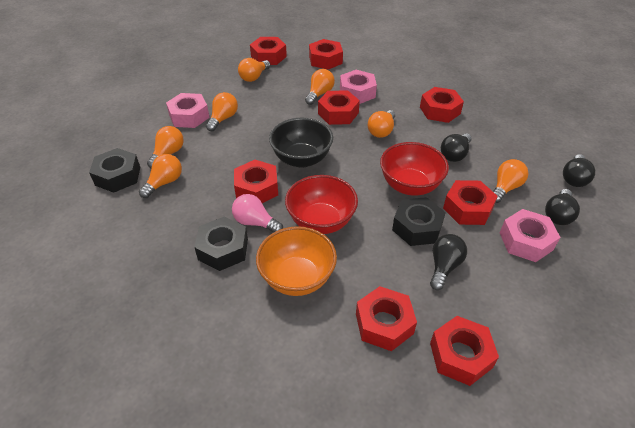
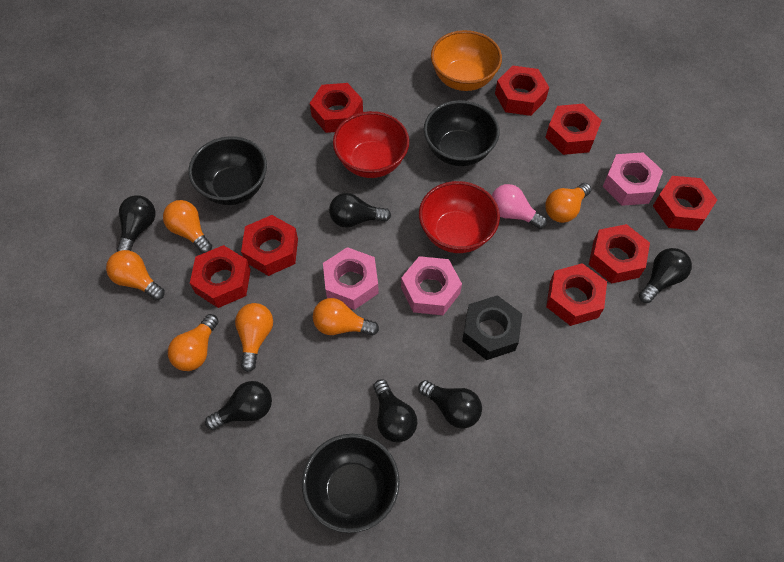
black bowl: 1 -> 3
black light bulb: 4 -> 6
black nut: 3 -> 1
orange light bulb: 7 -> 6

